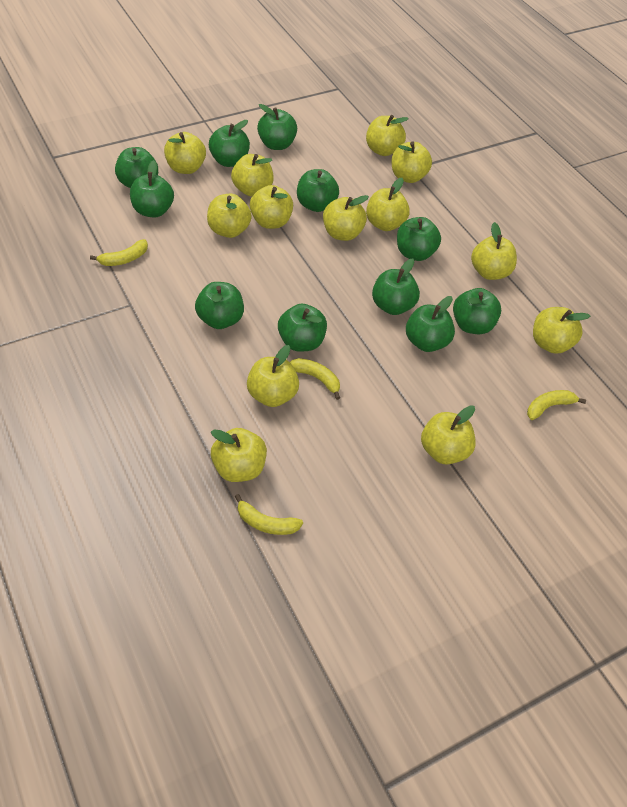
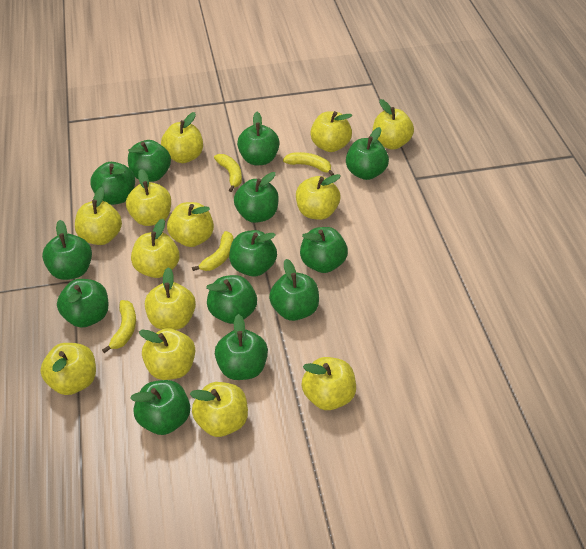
green apple: 11 -> 13

